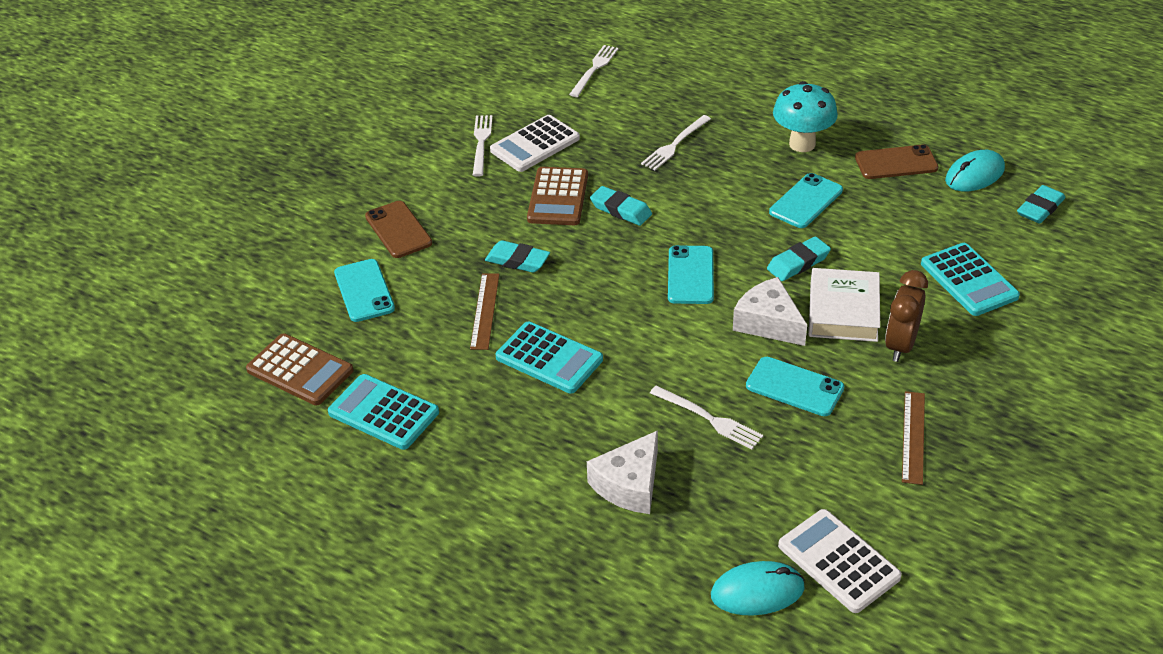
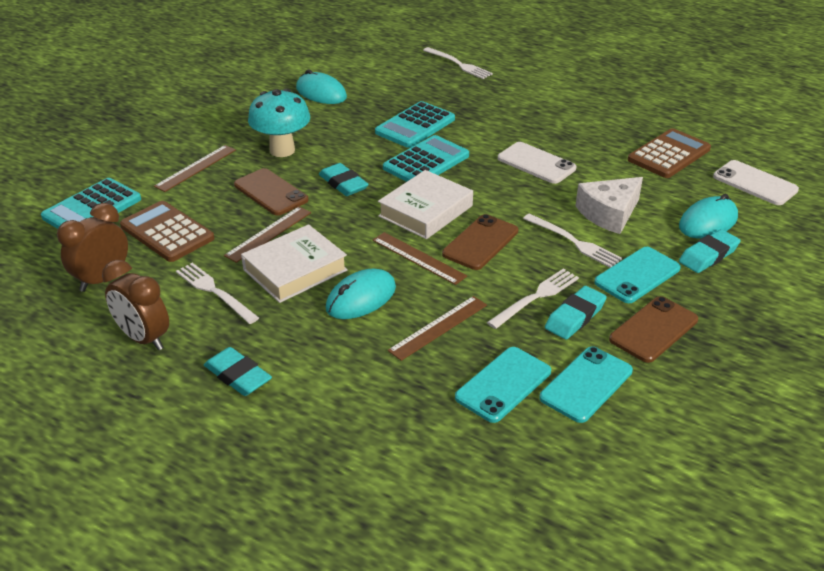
brown clock: 1 -> 2
brown phone: 2 -> 3
brown ruler: 2 -> 4
turquoise mouse: 2 -> 3
turquoise phone: 4 -> 3
white book: 1 -> 2
white calculator: 2 -> 0
white cheese: 2 -> 1
white phone: 0 -> 2

